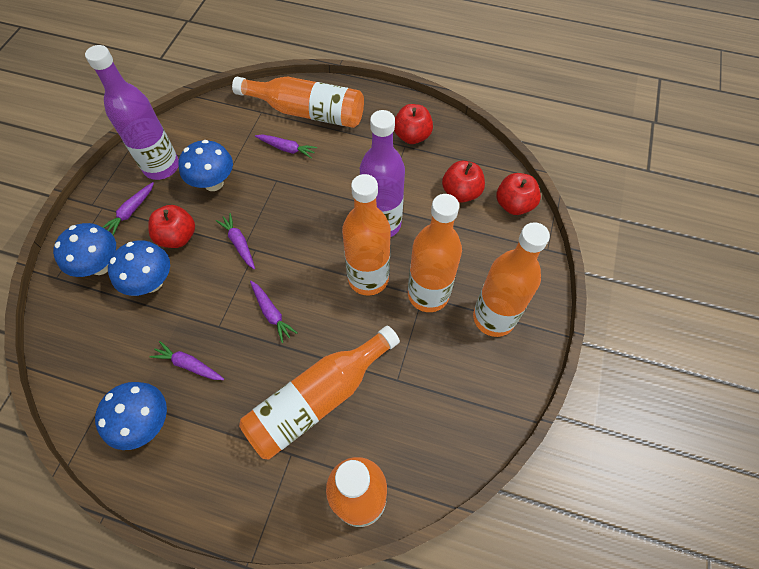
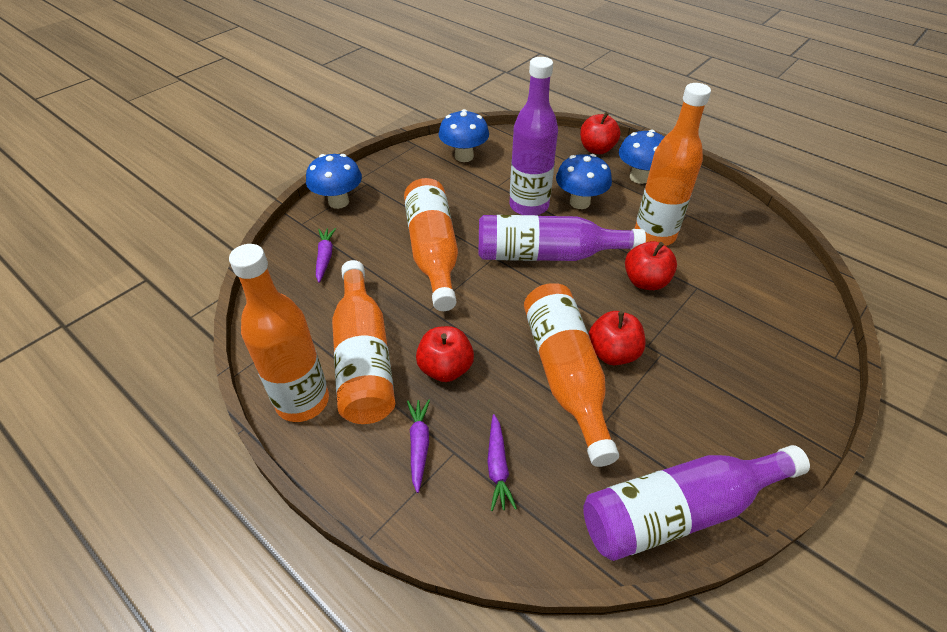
orange bottle: 6 -> 5
purple bottle: 2 -> 3
purple carrot: 5 -> 3

